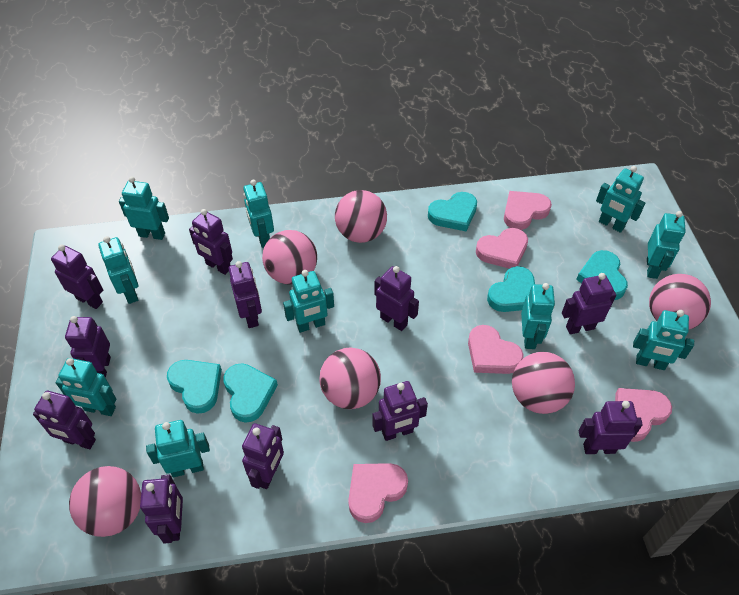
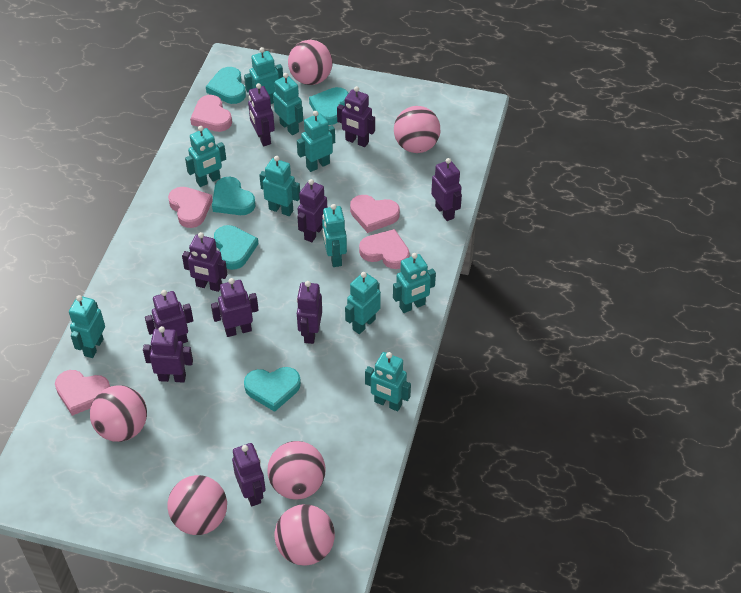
purple robot: 11 -> 10

